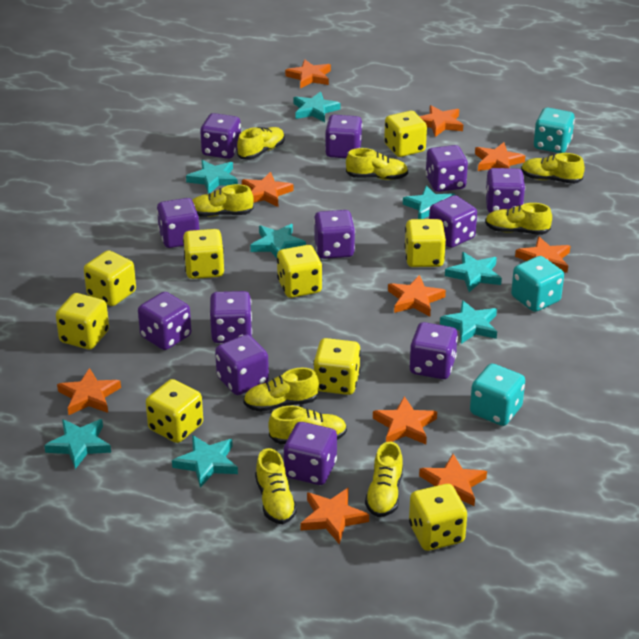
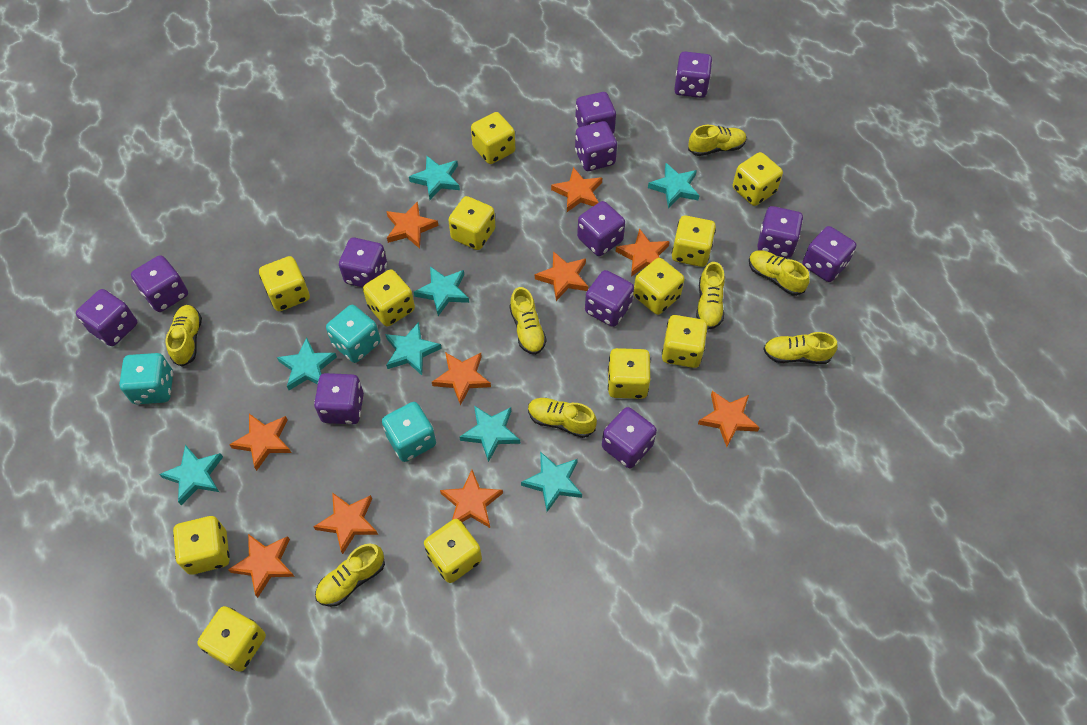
yellow dice: 9 -> 12
yellow shoe: 9 -> 8

